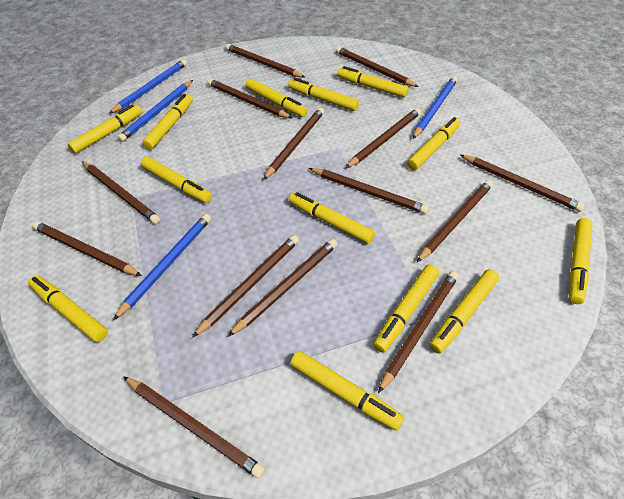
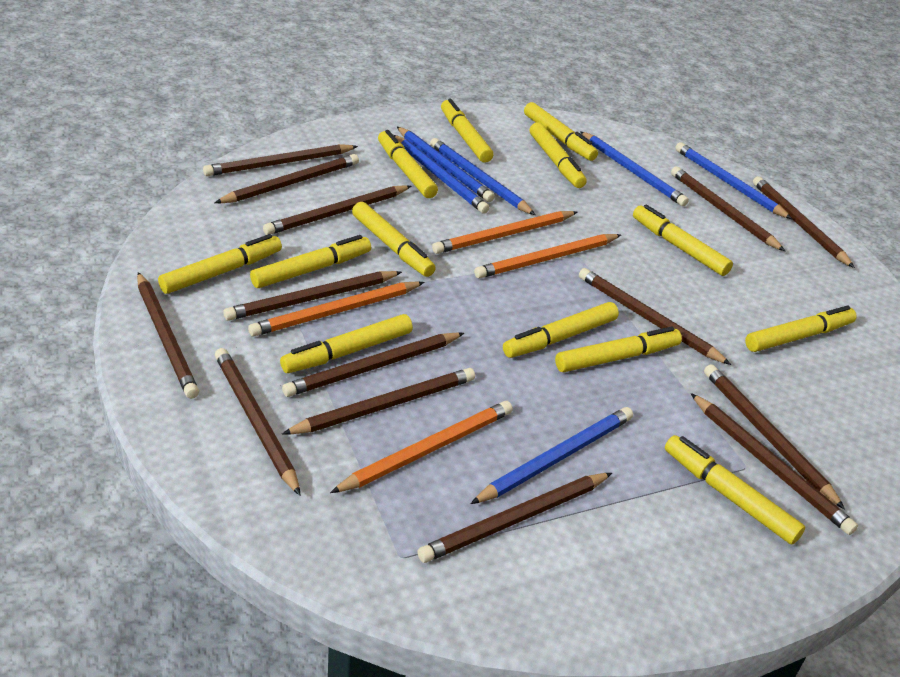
blue pencil: 4 -> 6
orange pencil: 0 -> 4

